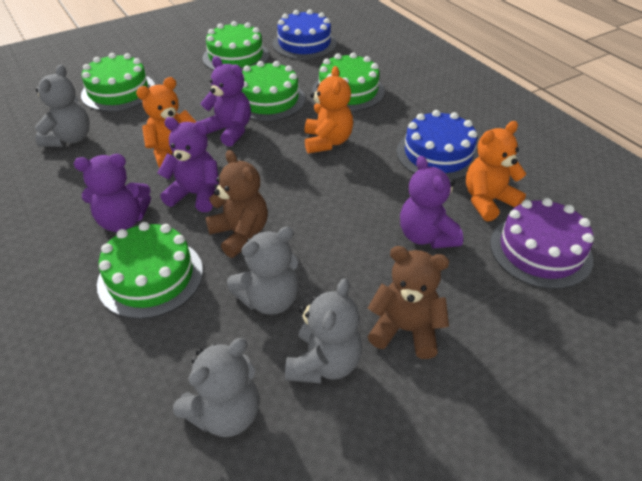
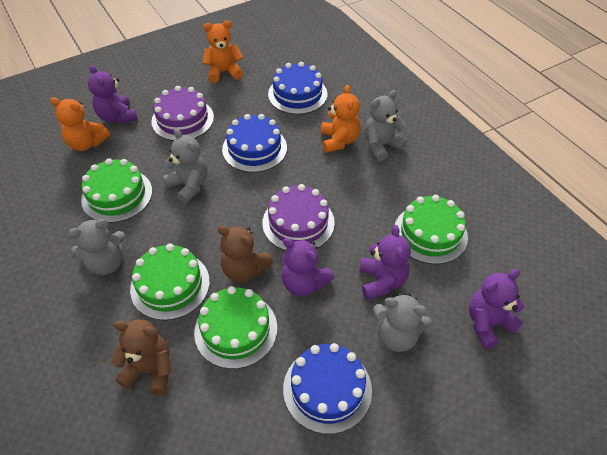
blue cake: 2 -> 3
green cake: 5 -> 4
purple cake: 1 -> 2

